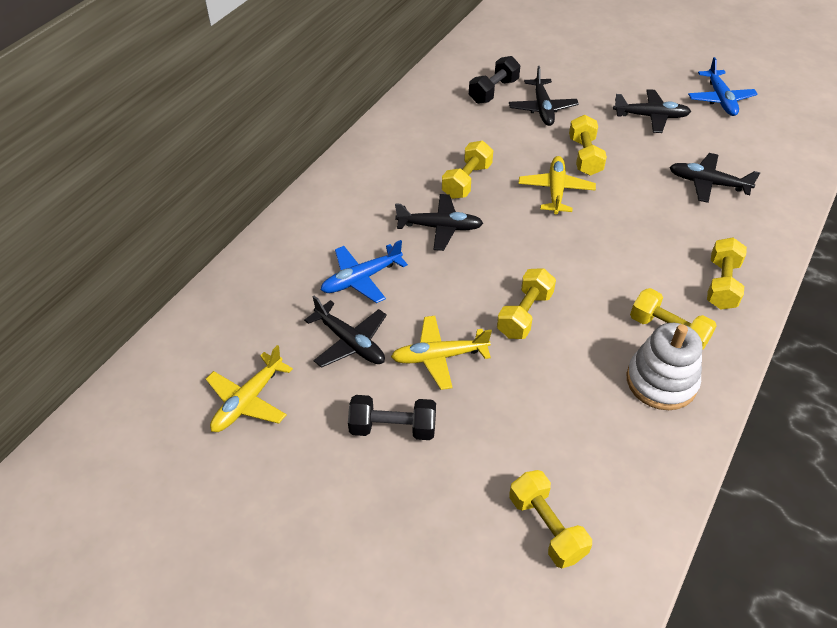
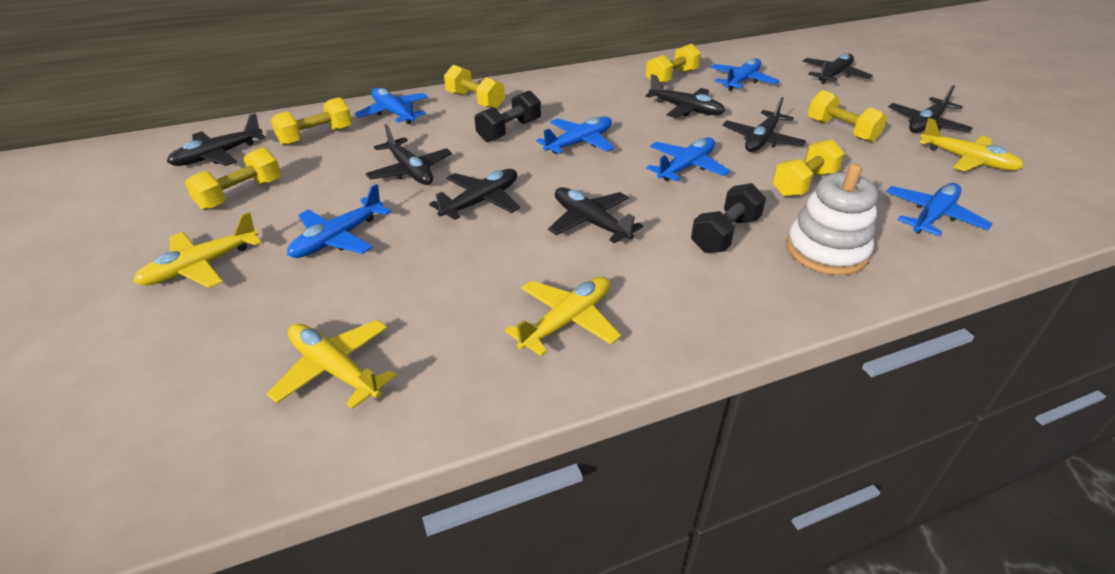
black plane: 5 -> 8
blue plane: 2 -> 6
yellow plane: 3 -> 4

